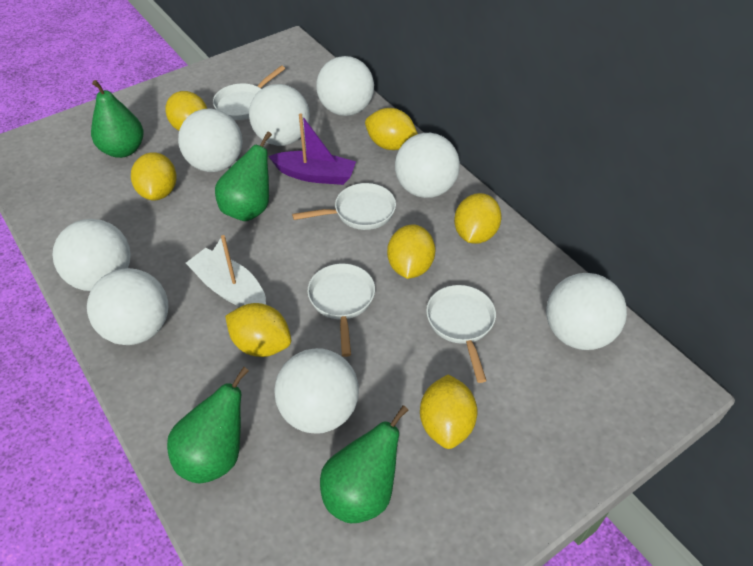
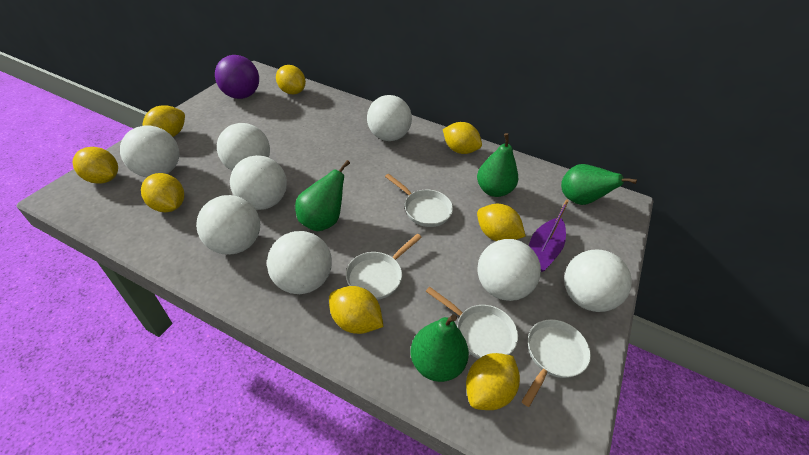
purple ball: 0 -> 1
white boat: 1 -> 0
yellow lemon: 7 -> 8

